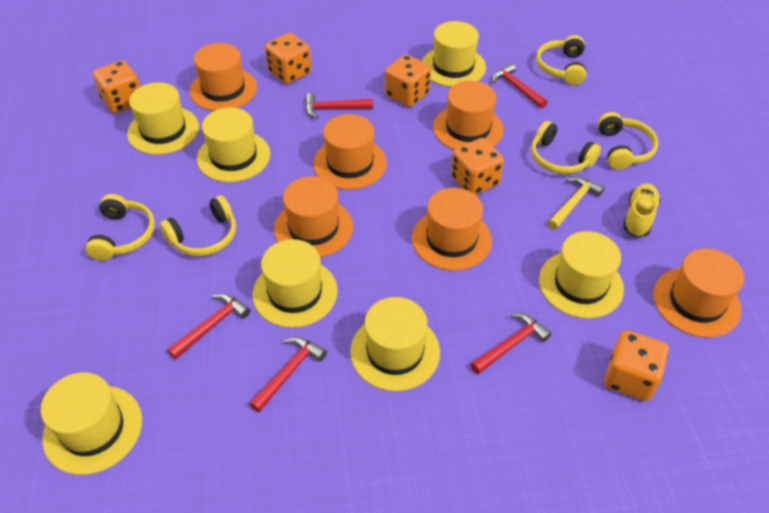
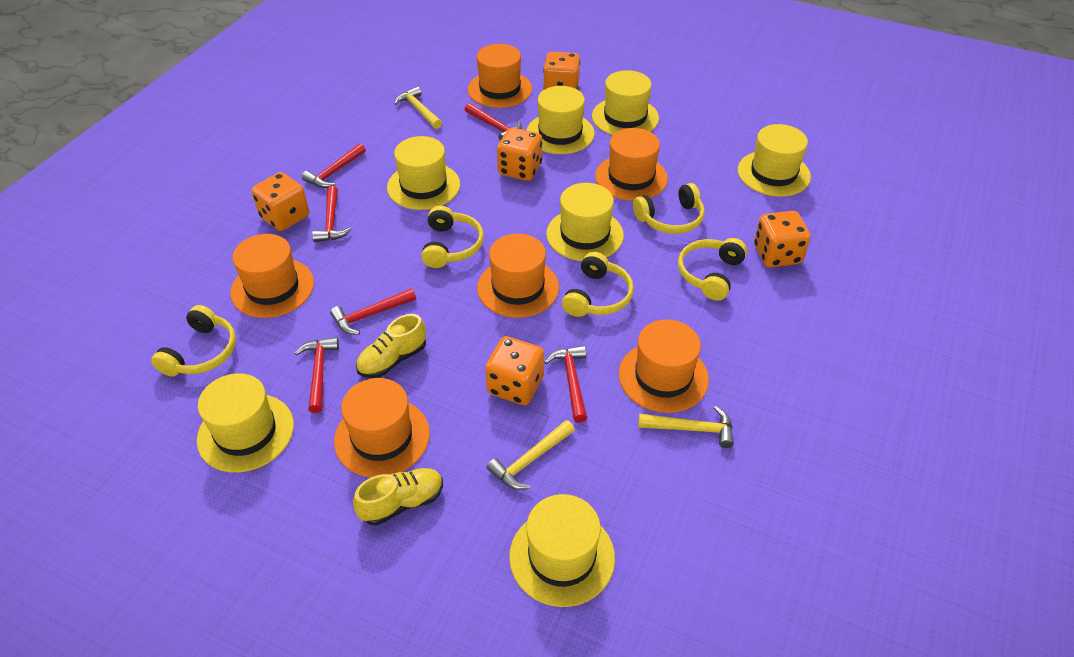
red hammer: 5 -> 6
yellow hammer: 1 -> 3
yellow shoe: 1 -> 2

